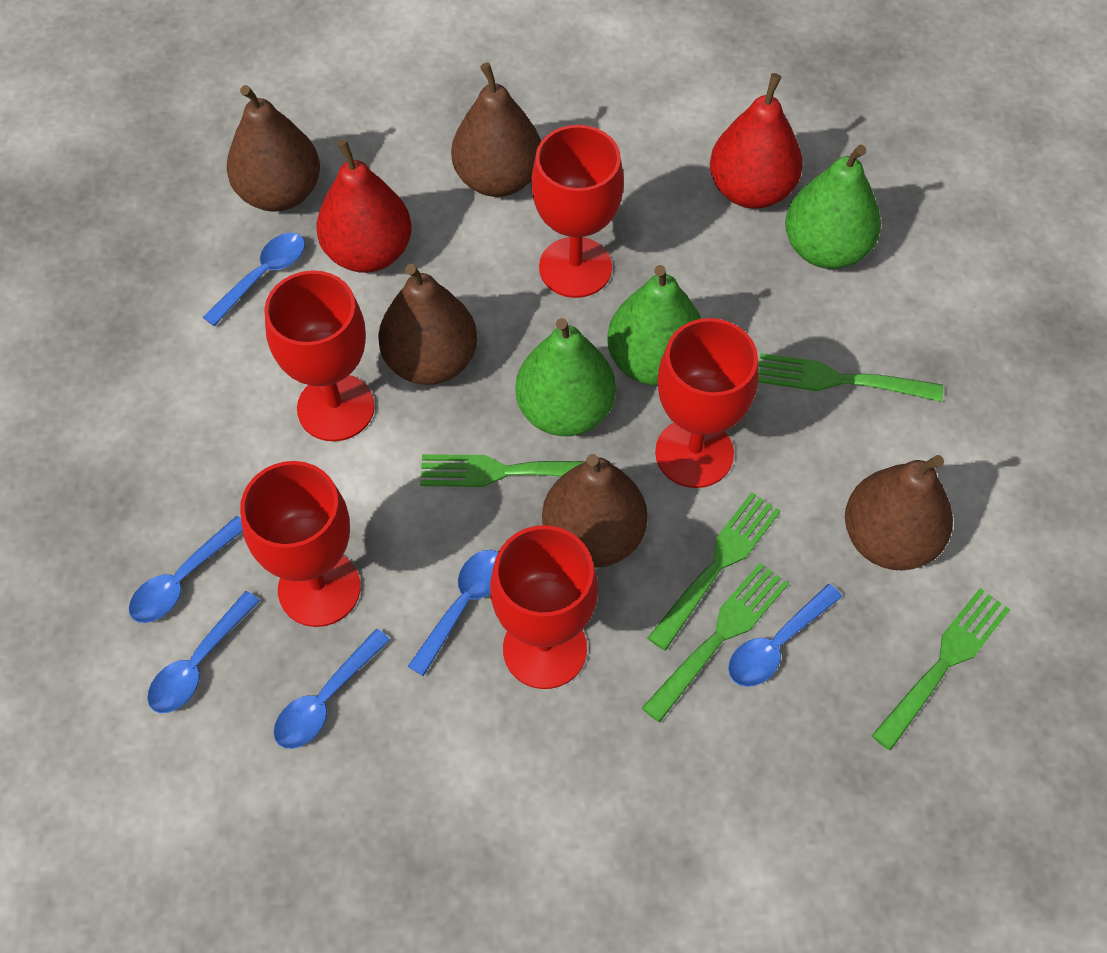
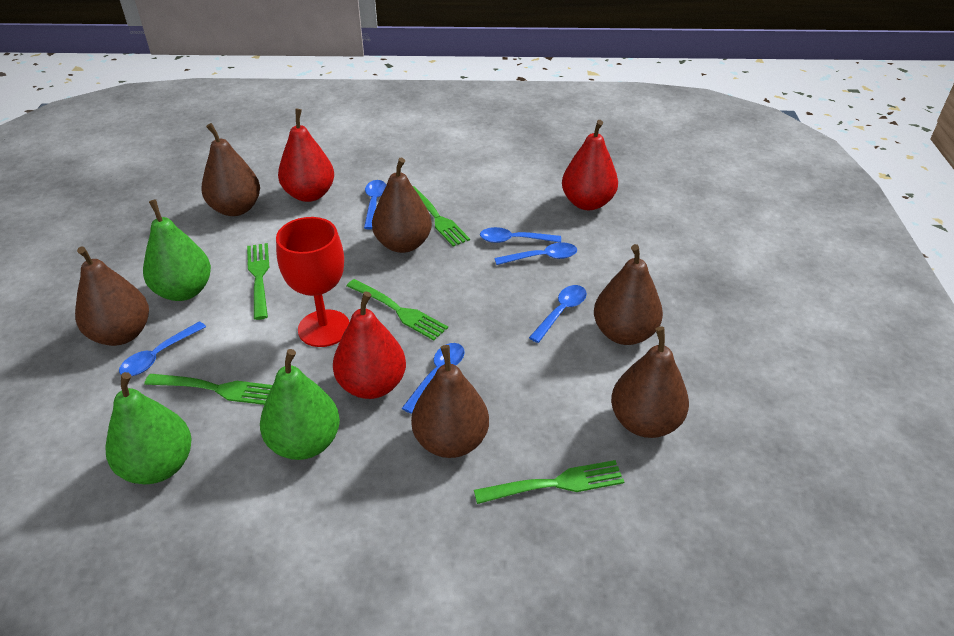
brown pear: 5 -> 6
red goblet: 5 -> 1
red pear: 2 -> 3

